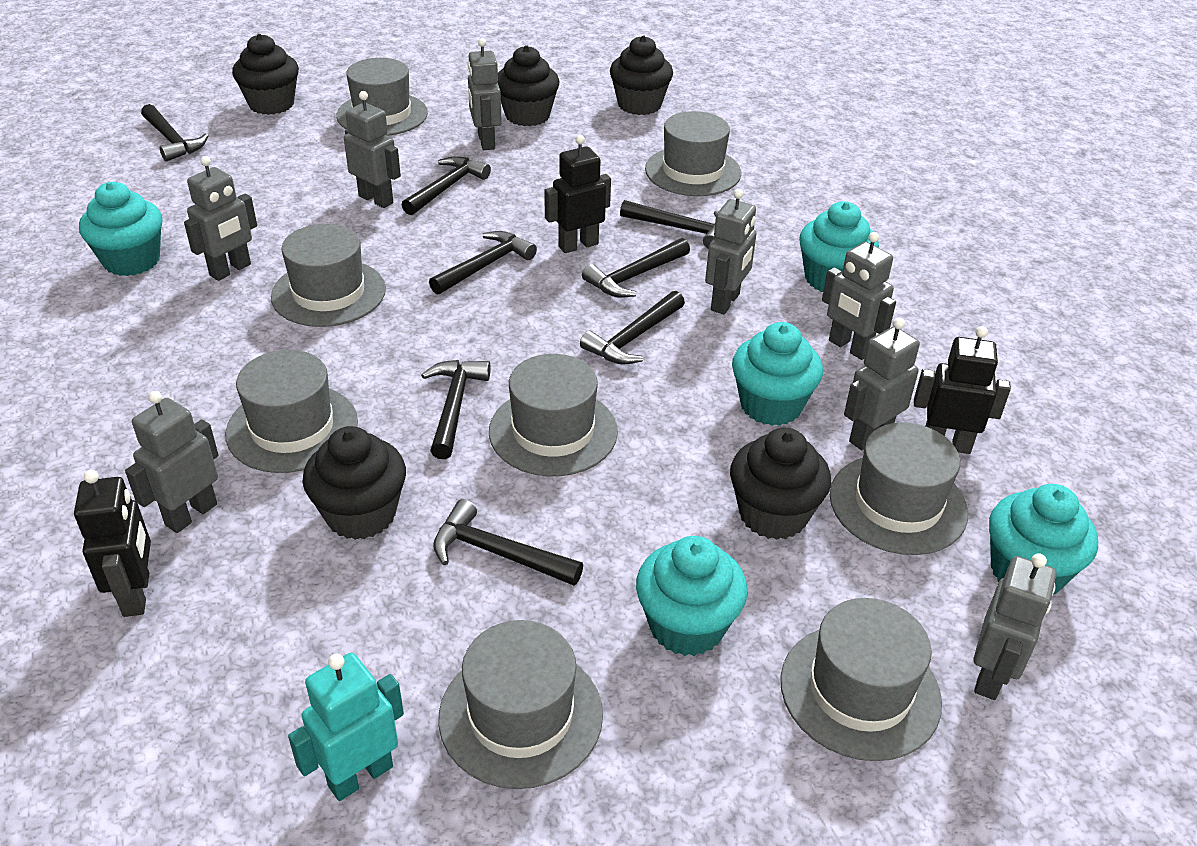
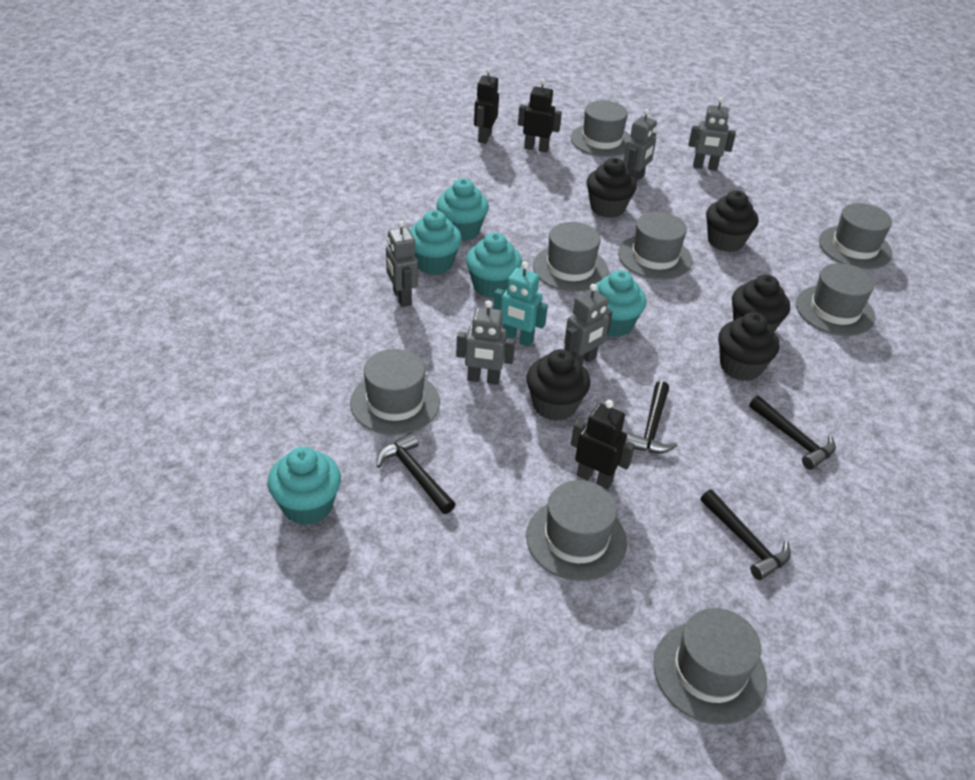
black hammer: 8 -> 4
grey robot: 8 -> 5

